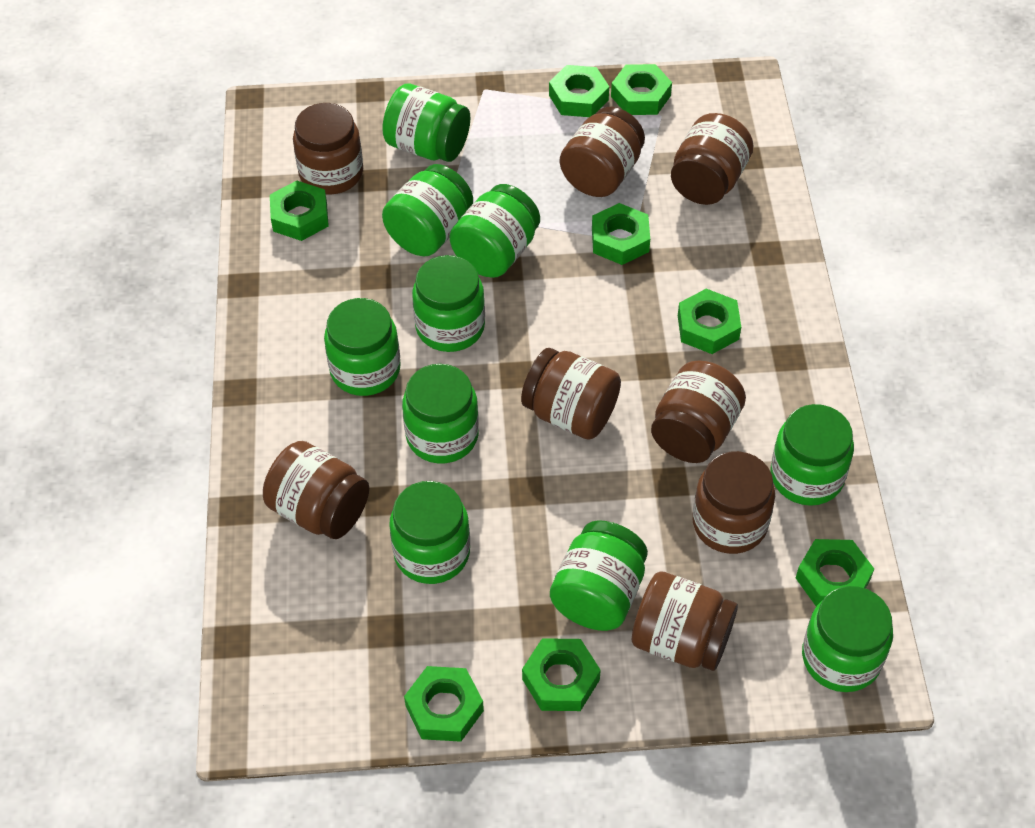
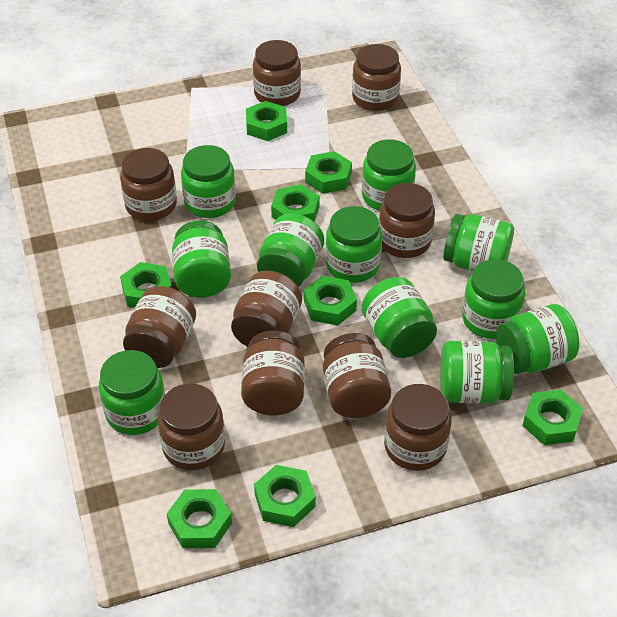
brown jar: 8 -> 10
green jar: 10 -> 11

